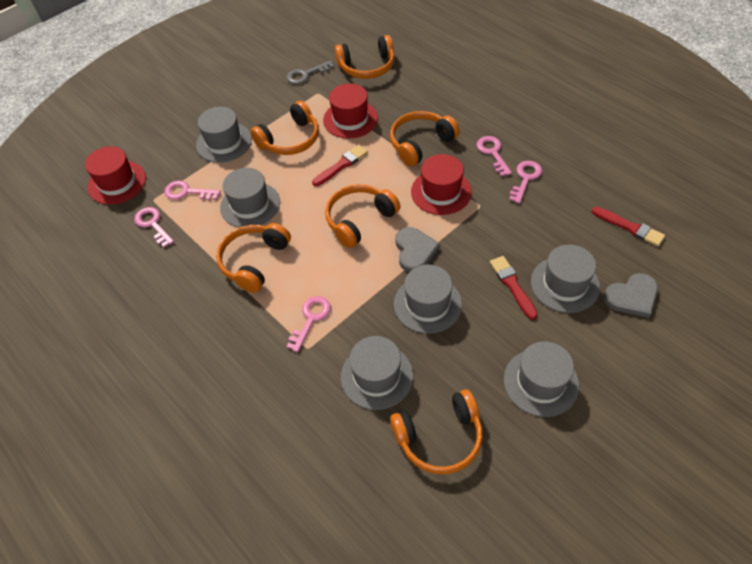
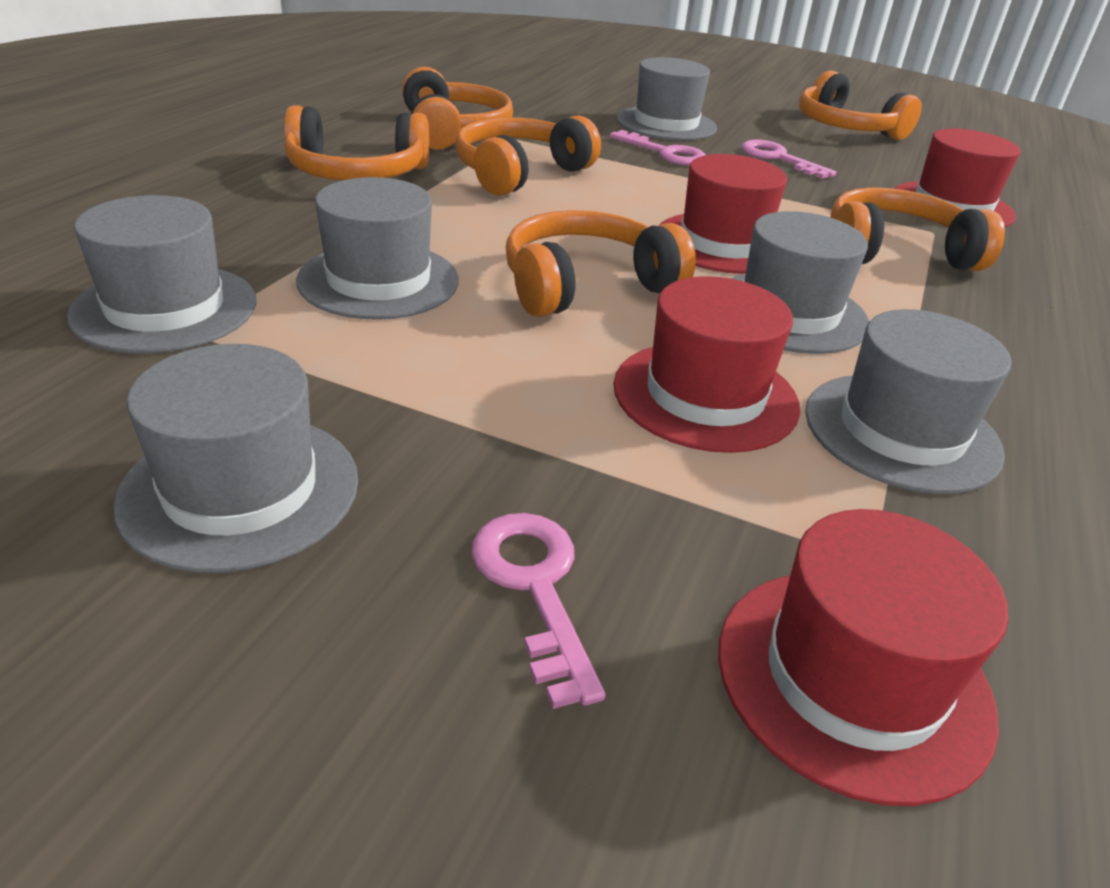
grey heart: 2 -> 0
grey key: 1 -> 0
pink key: 5 -> 3
red brush: 3 -> 0
red hat: 3 -> 4

